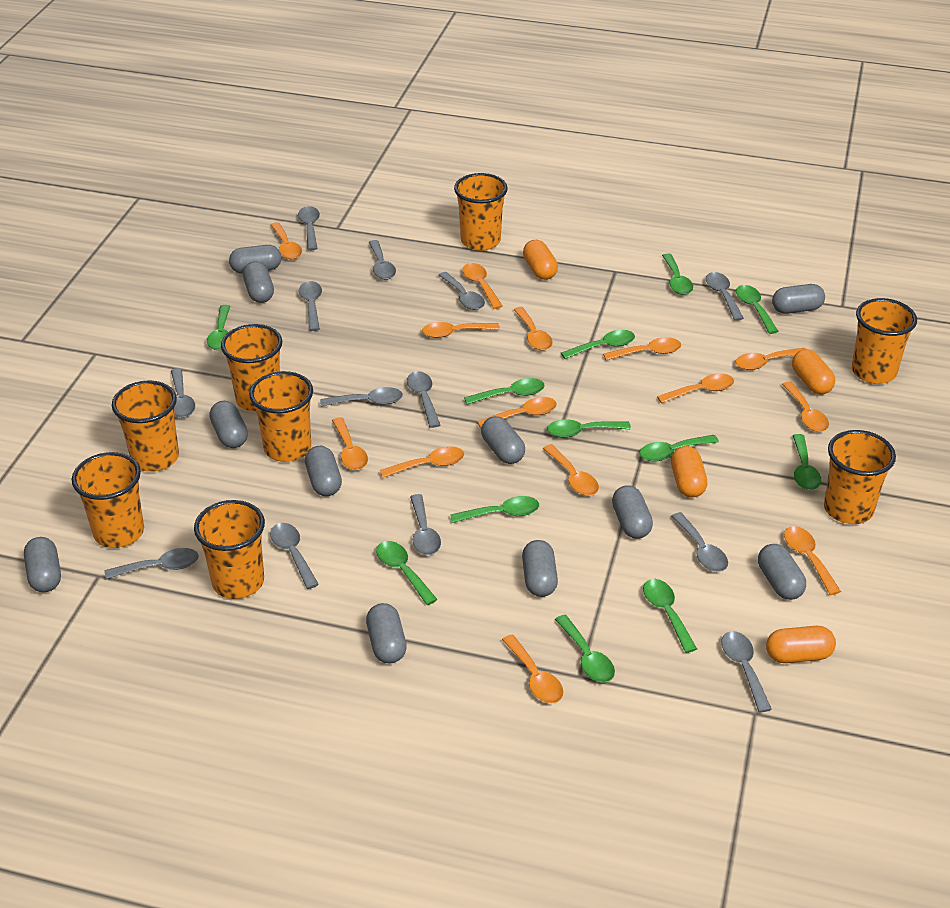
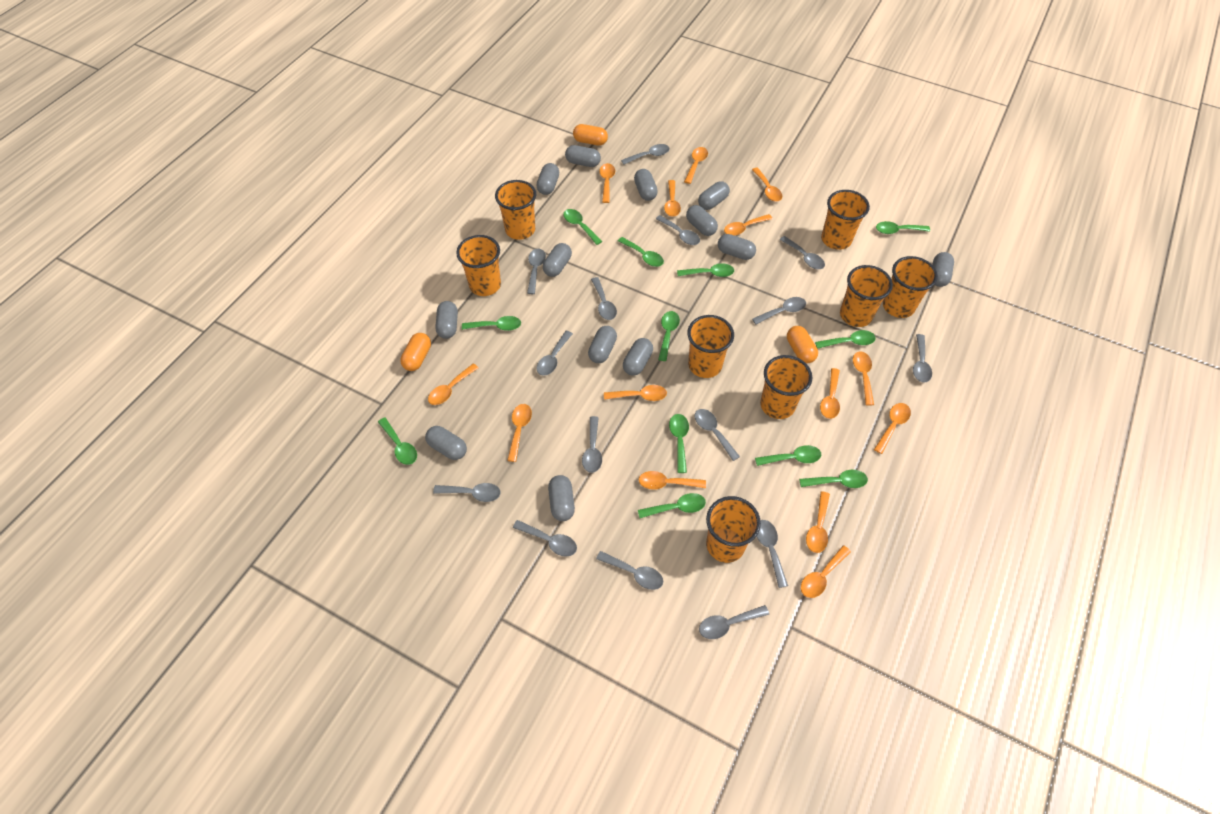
grey capsule: 11 -> 13
grey spoon: 13 -> 15
orange capsule: 4 -> 3

